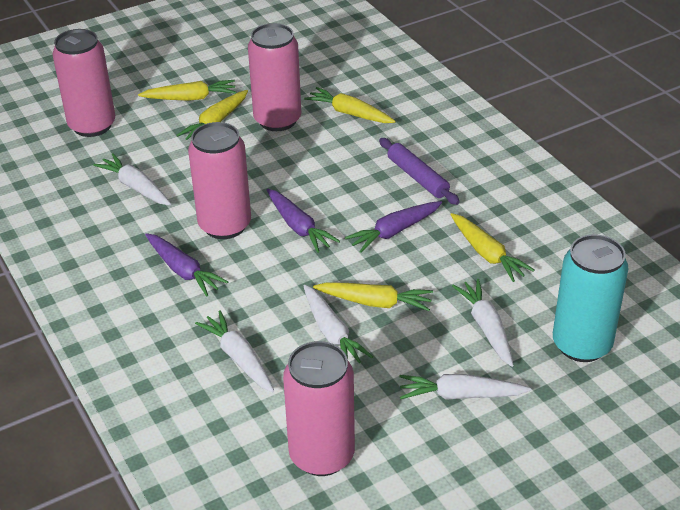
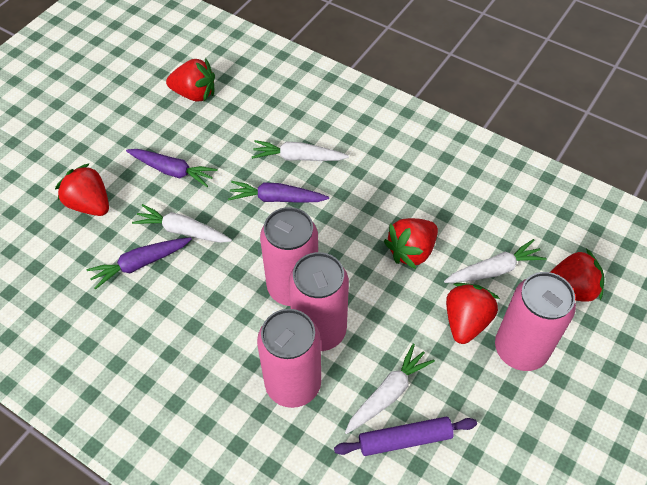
red strawberry: 0 -> 5
turquoise can: 1 -> 0
white carrot: 5 -> 4
yellow carrot: 5 -> 0

